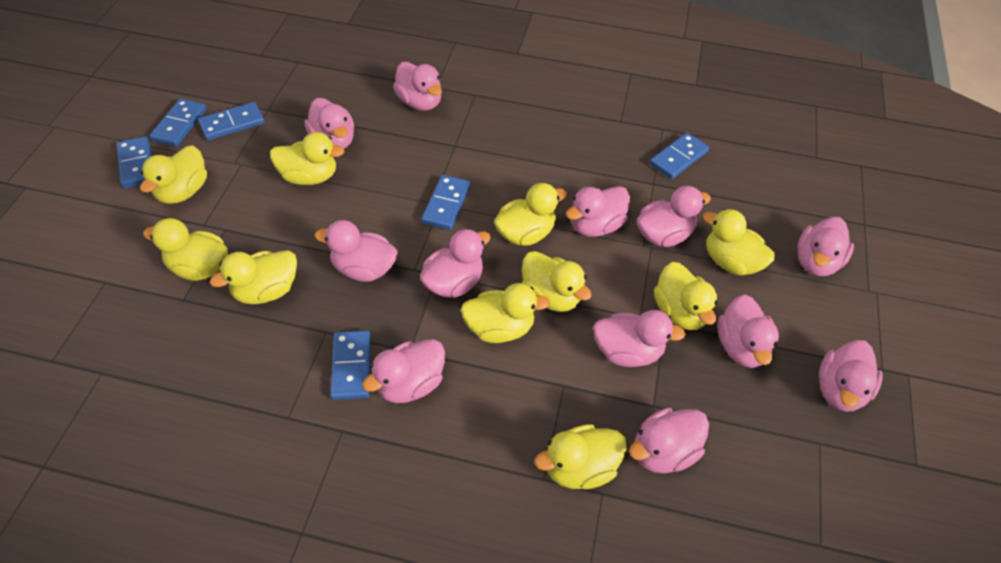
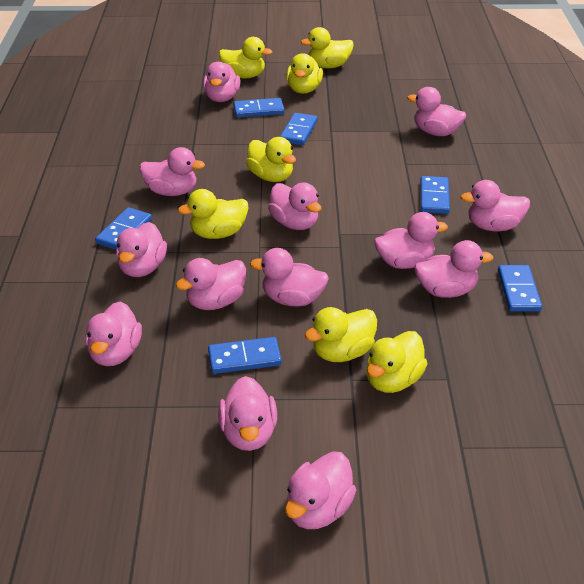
pink duck: 12 -> 13
yellow duck: 10 -> 7

